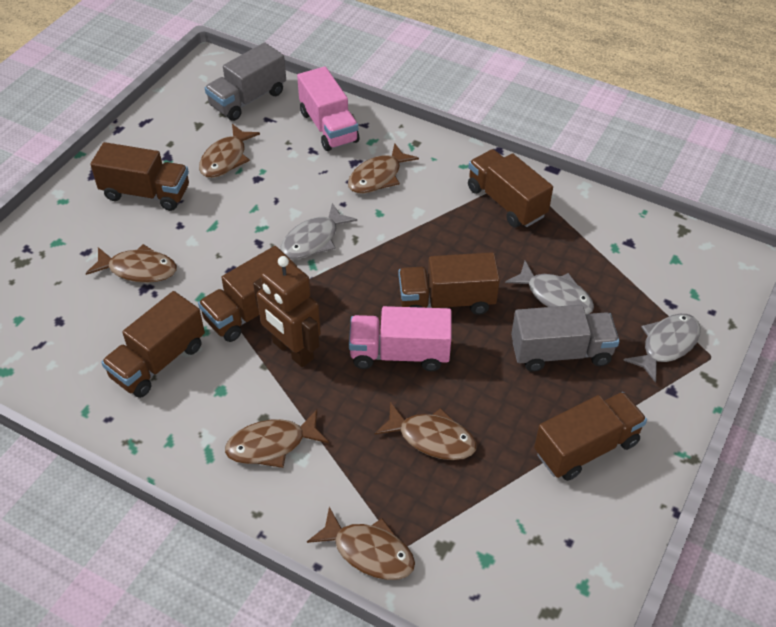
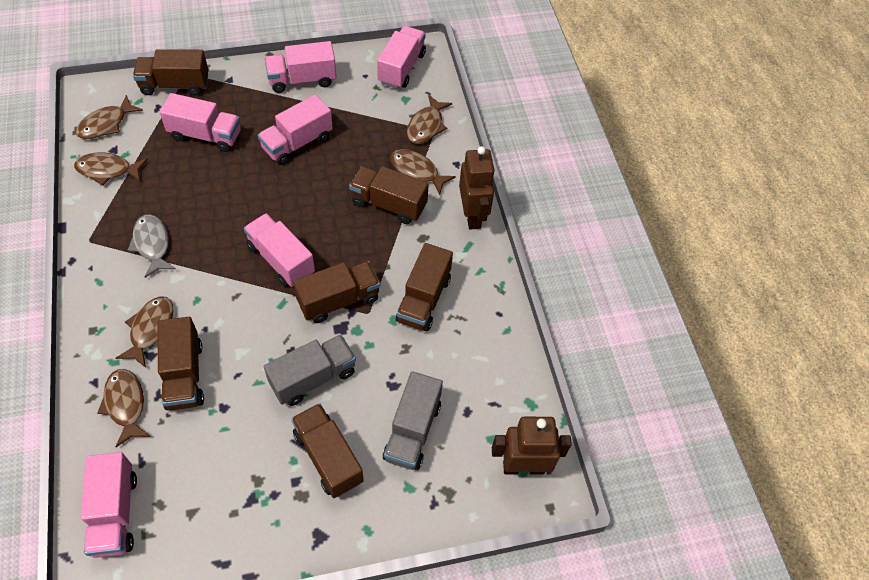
brown robot: 1 -> 2
grey fish: 3 -> 1
pink truck: 2 -> 6

